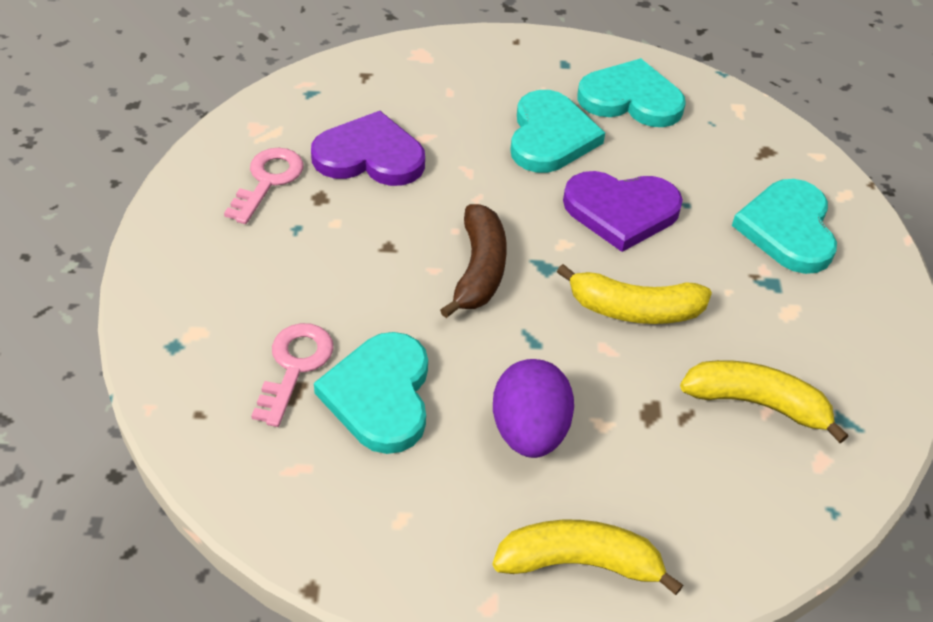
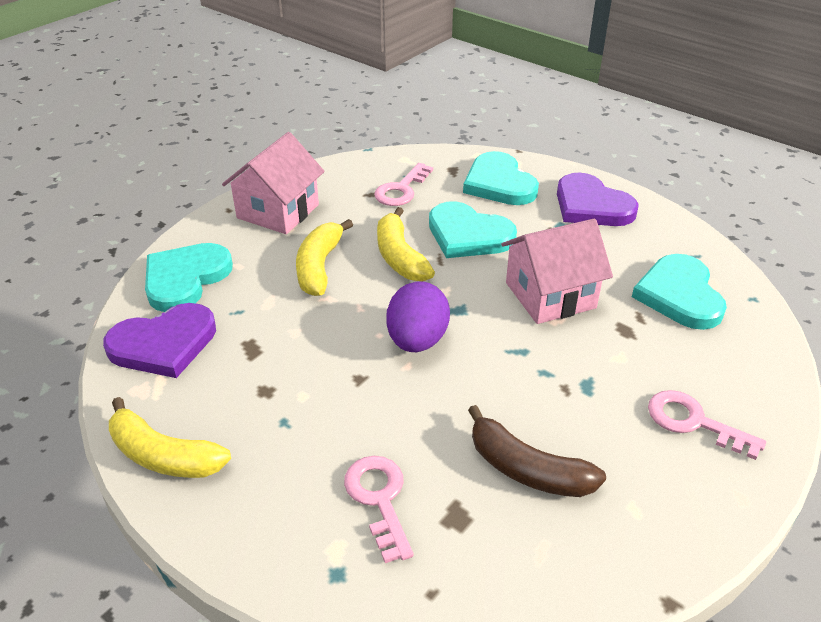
pink house: 0 -> 2
pink key: 2 -> 3

